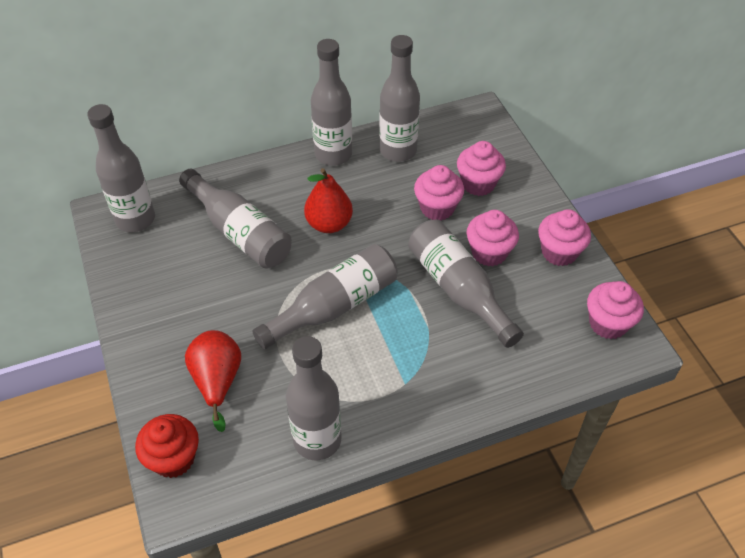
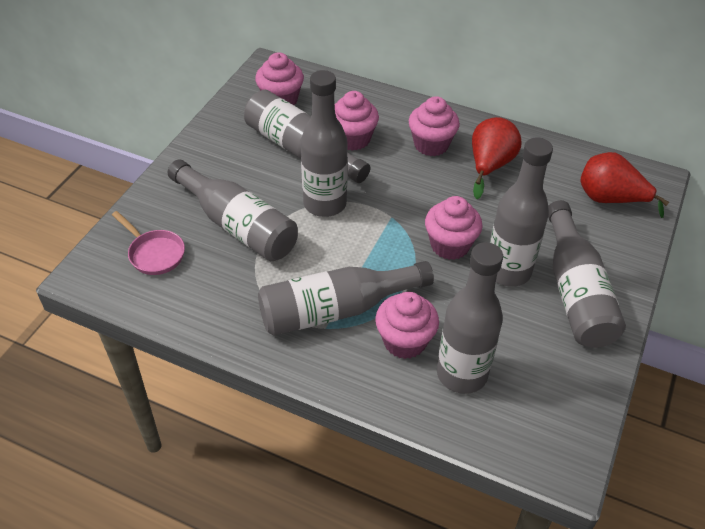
pink pan: 0 -> 1
red cupcake: 1 -> 0

